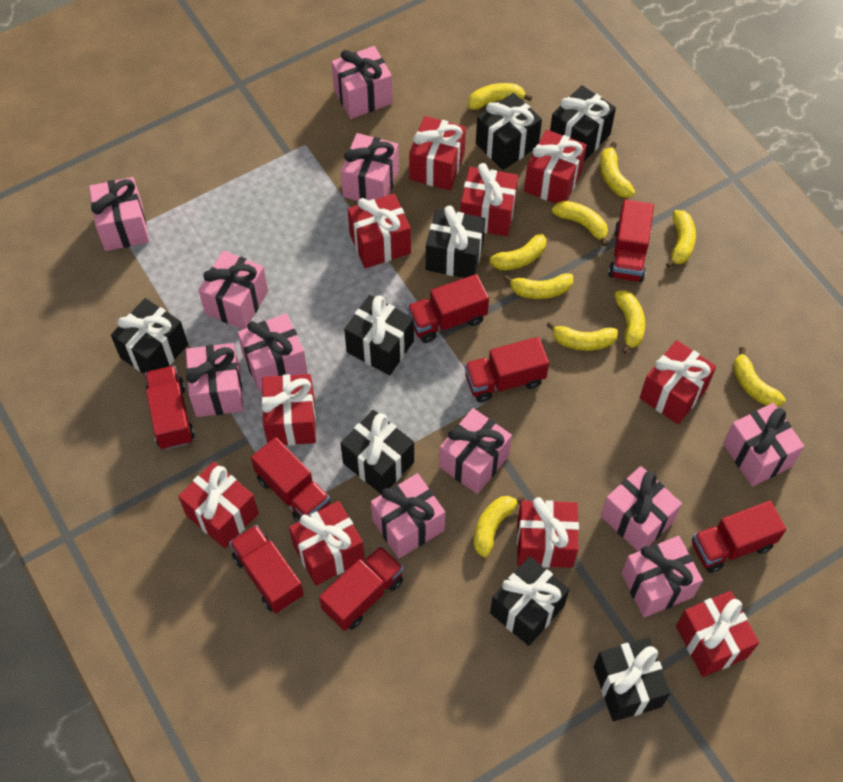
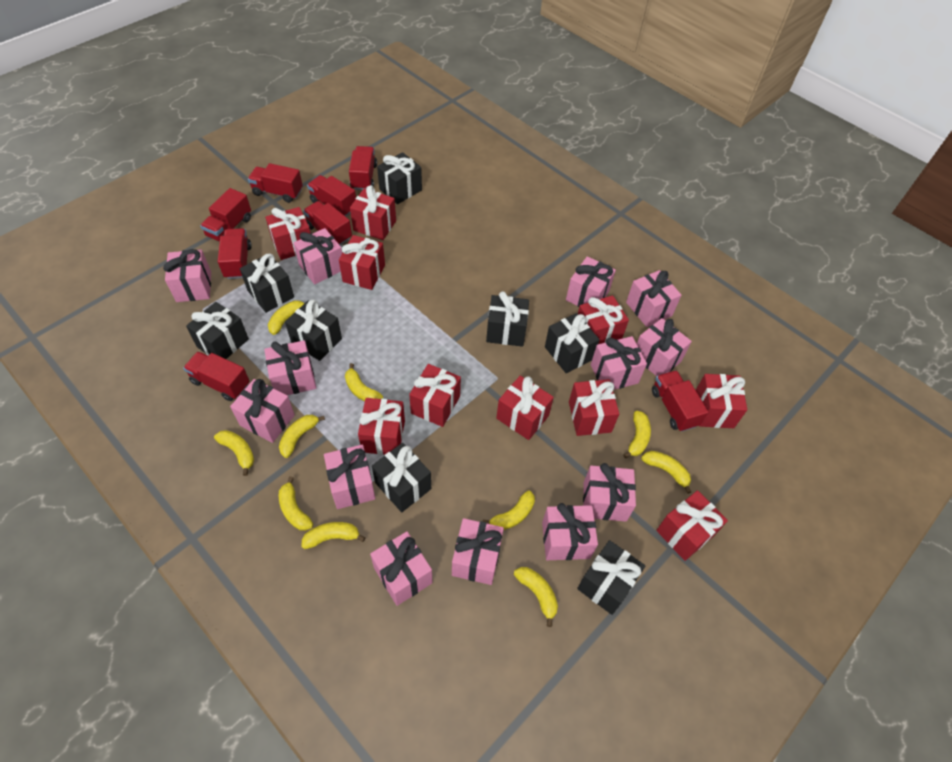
pink gift: 11 -> 13

